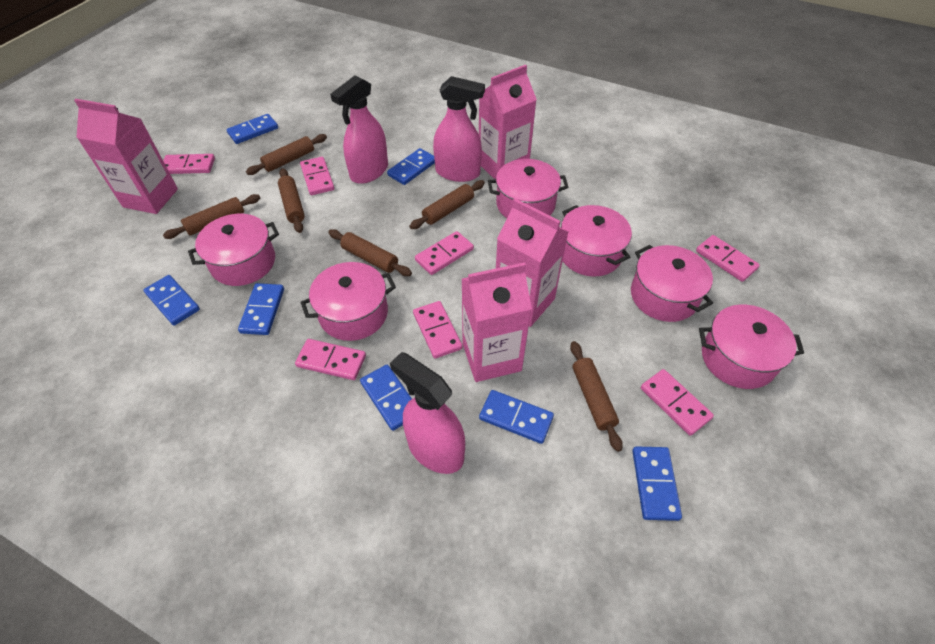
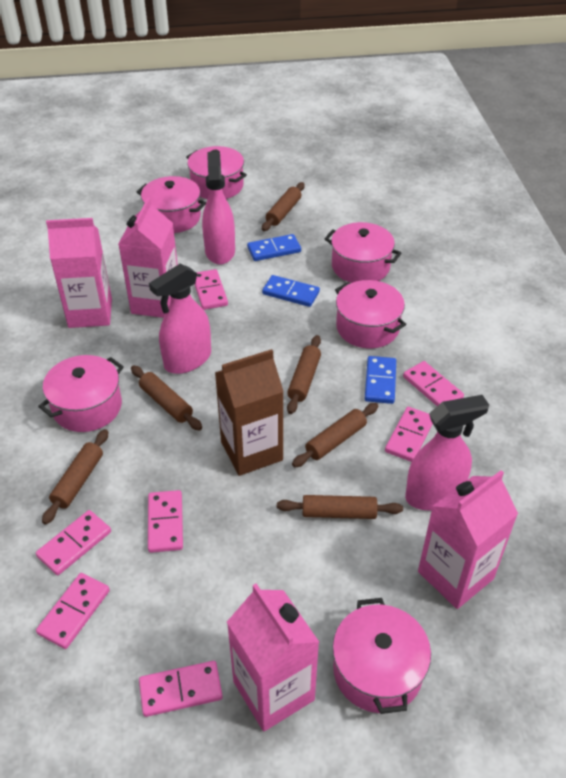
blue domino: 7 -> 3
brown carton: 0 -> 1

